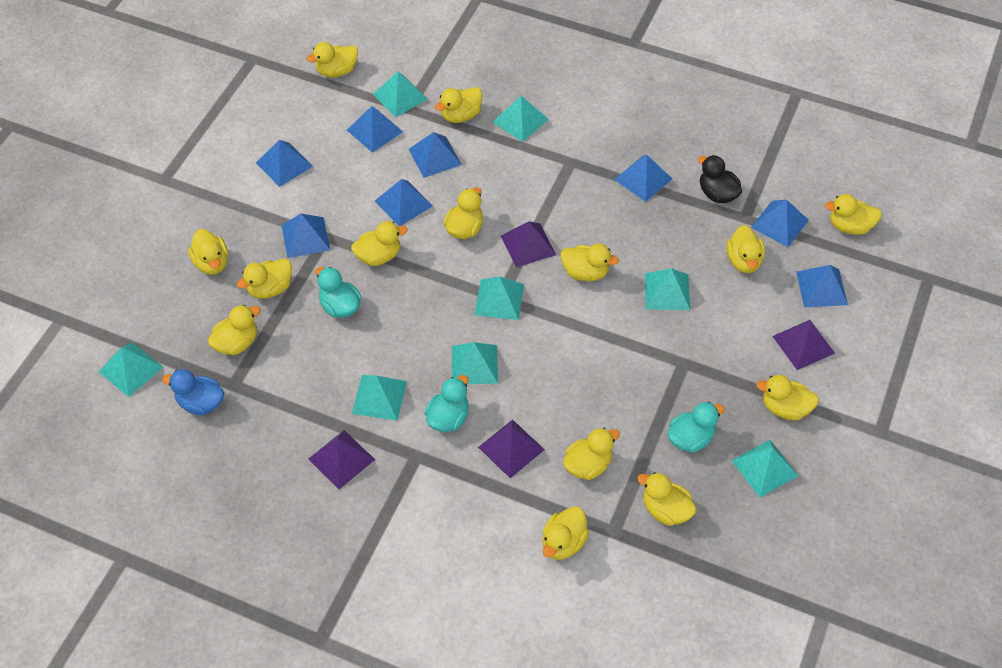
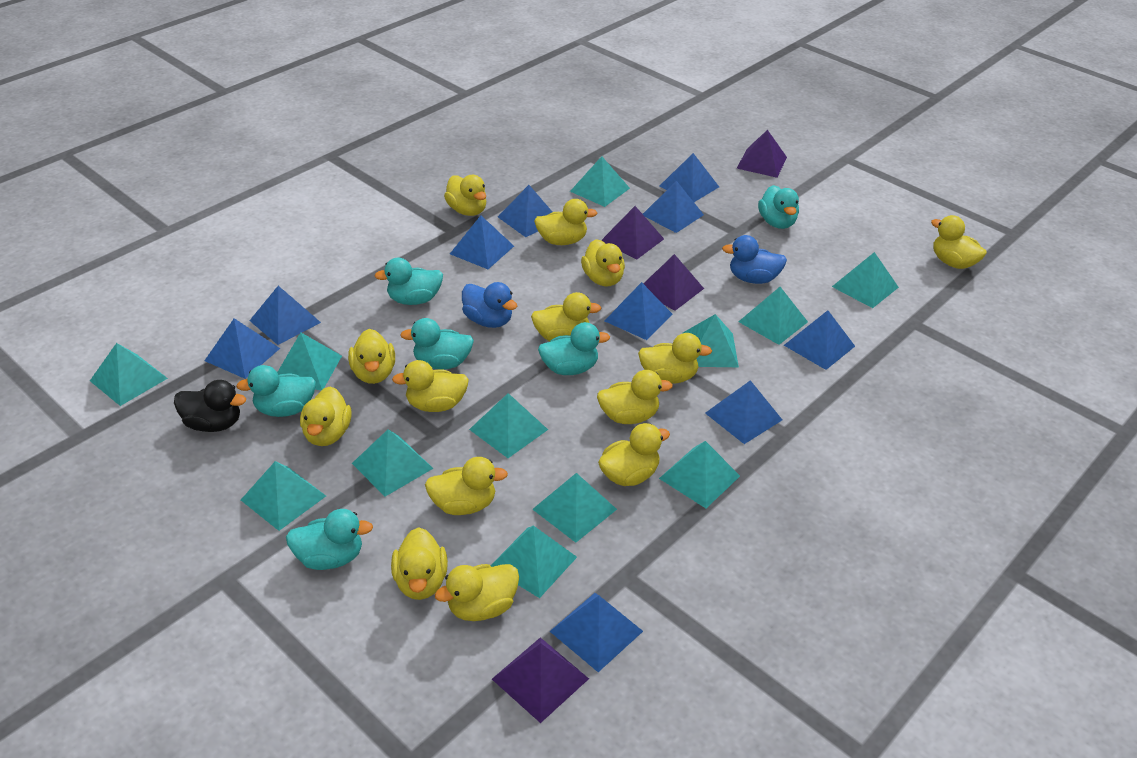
blue duck: 1 -> 2
blue pyramid: 8 -> 10
turquoise duck: 3 -> 6
turquoise pyramid: 8 -> 12

